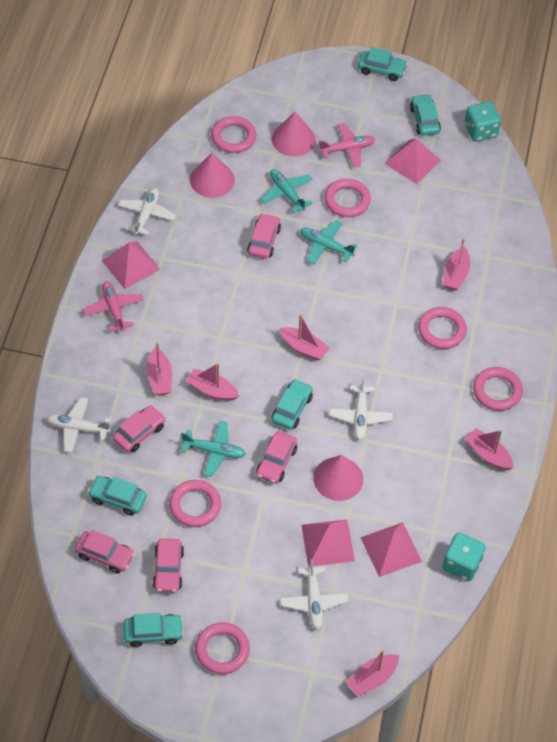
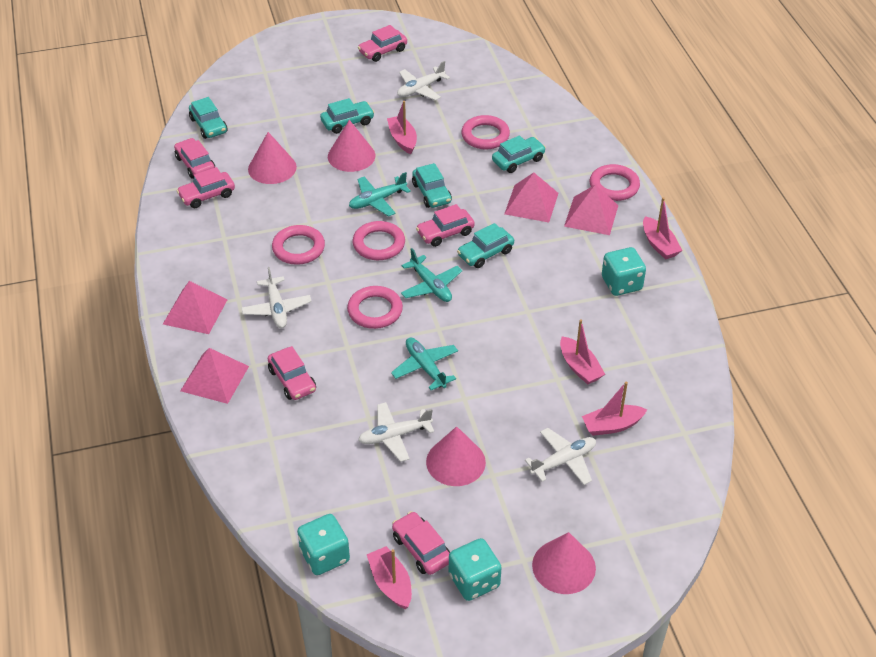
pink boat: 6 -> 5
pink car: 5 -> 6
pink cone: 3 -> 4
pink plane: 2 -> 0
pink ring: 6 -> 5
turquoise dice: 2 -> 3

